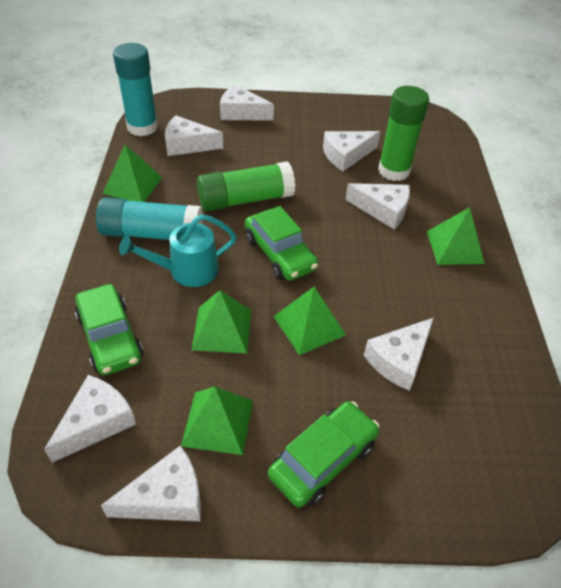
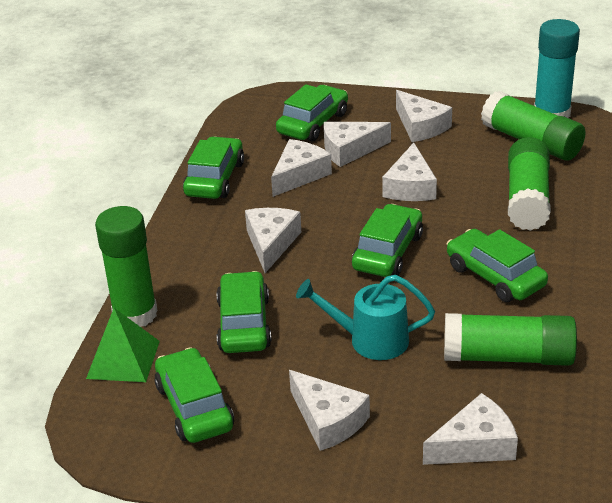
green car: 3 -> 6
green glue stick: 2 -> 4
green pyramid: 5 -> 1
turquoise glue stick: 2 -> 1

